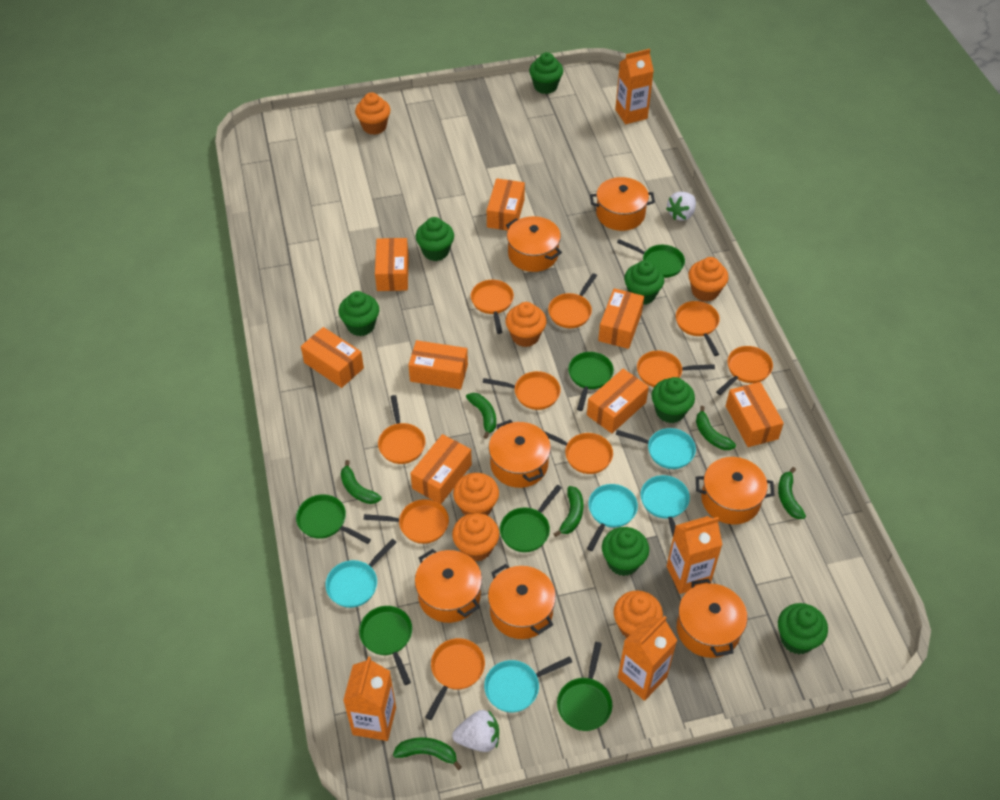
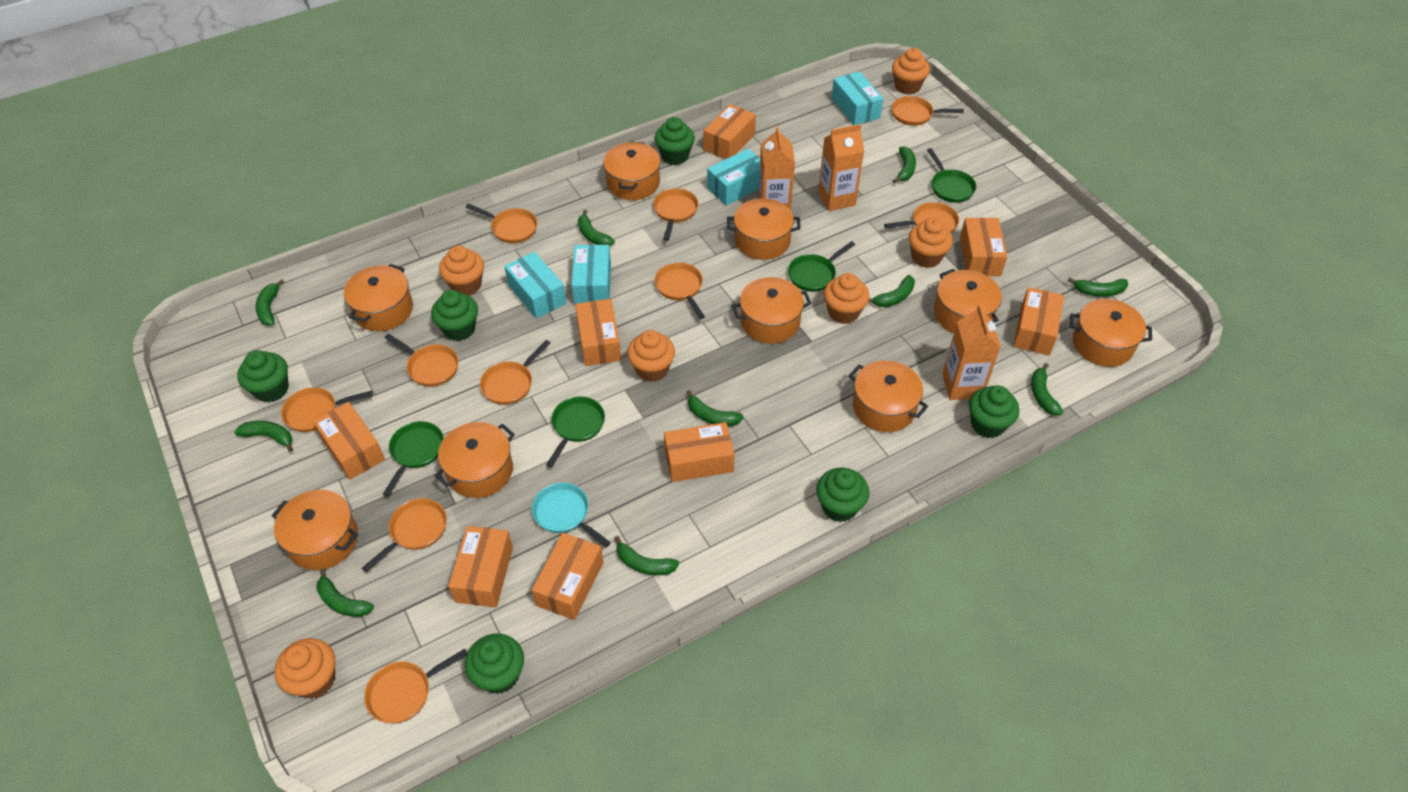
green banana: 6 -> 10
green cupcake: 7 -> 6
green pan: 6 -> 4
orange carton: 4 -> 3
orange pot: 7 -> 9
turquoise box: 0 -> 4
turquoise pan: 5 -> 1
white strawberry: 2 -> 0

